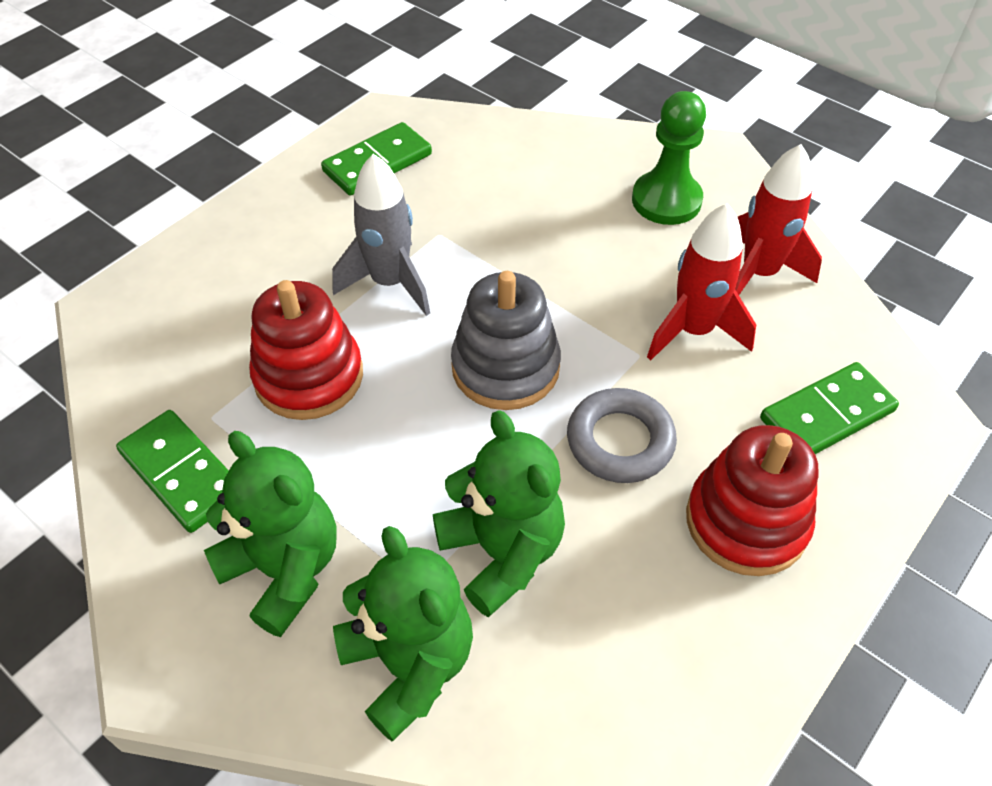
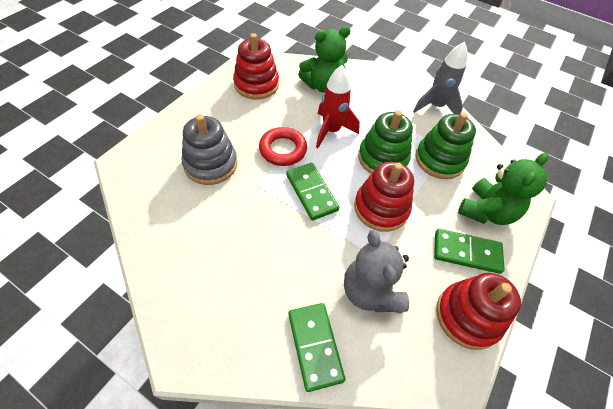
green pawn: 1 -> 0
green stacking toy: 0 -> 2
green teddy bear: 3 -> 2
grey ring: 1 -> 0
grey teddy bear: 0 -> 1
red ring: 0 -> 1
red rocket: 2 -> 1
red stacking toy: 2 -> 3

